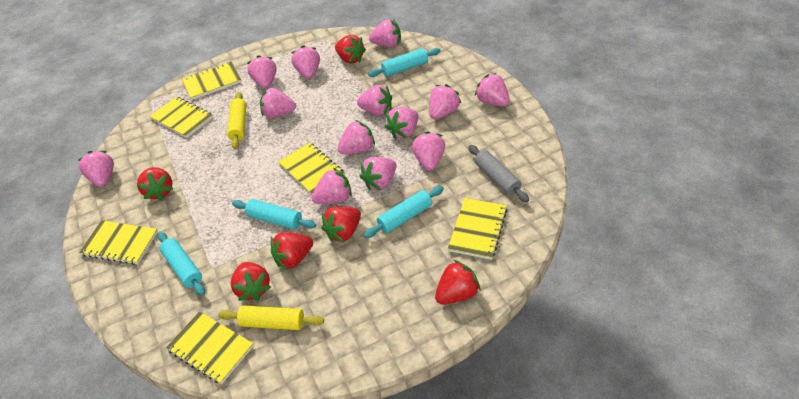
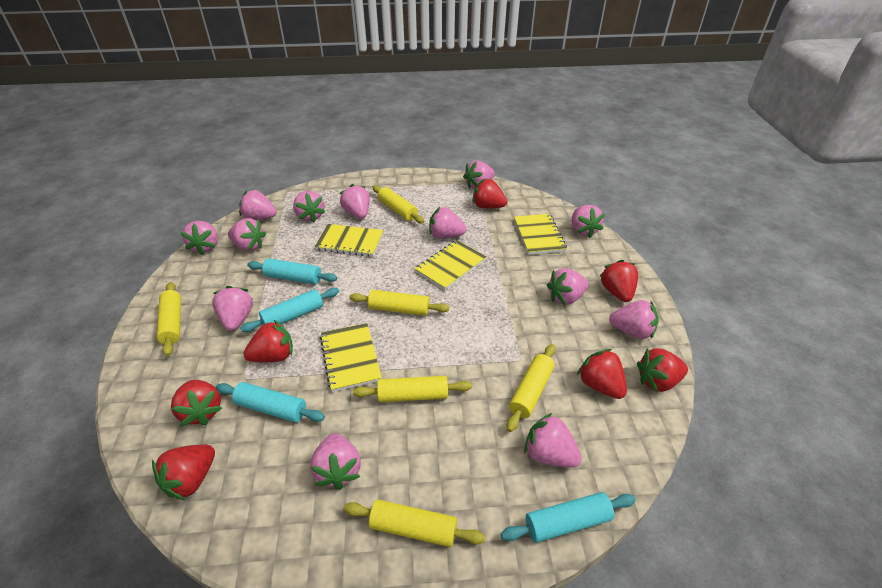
grey rolling pin: 1 -> 0
red strawberry: 6 -> 7
yellow notebook: 6 -> 4
yellow rolling pin: 2 -> 6

